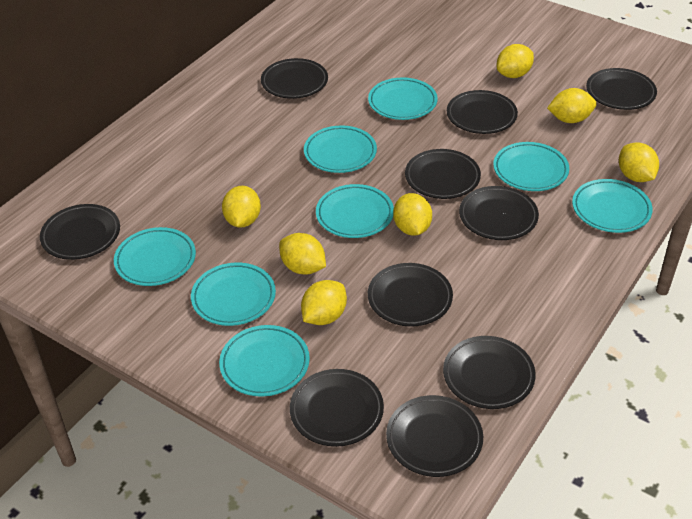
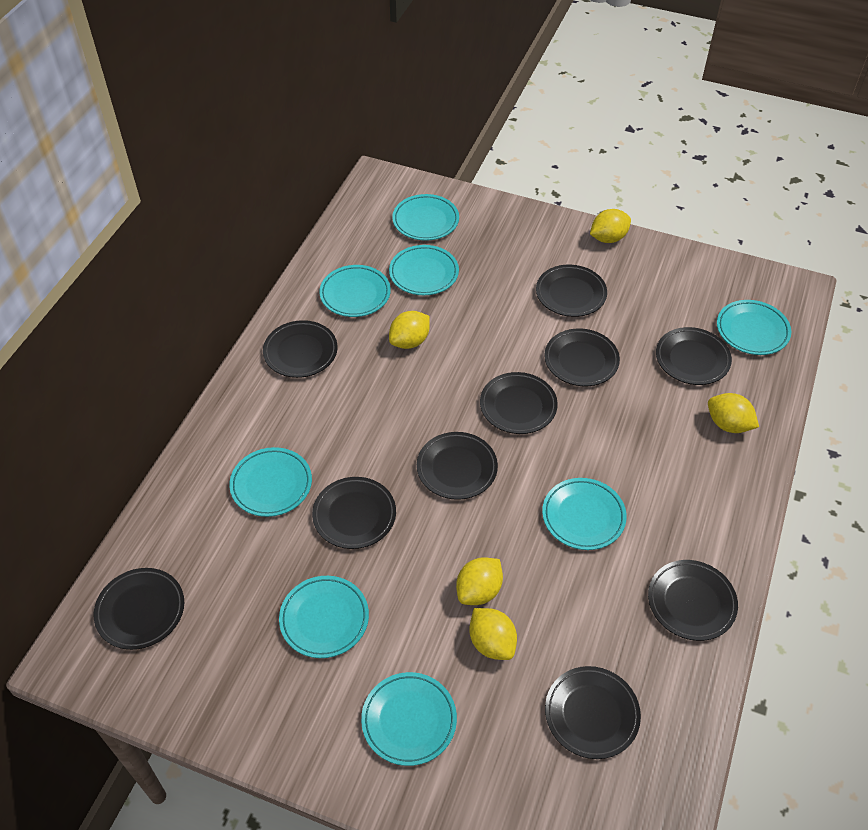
yellow lemon: 7 -> 5

